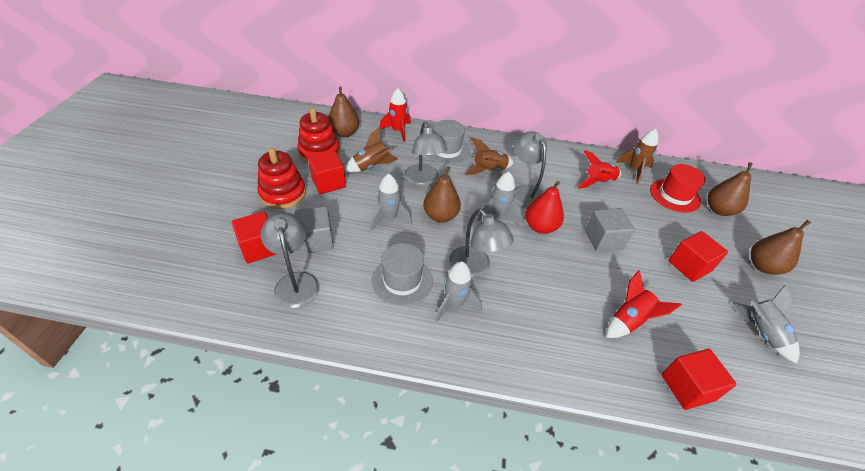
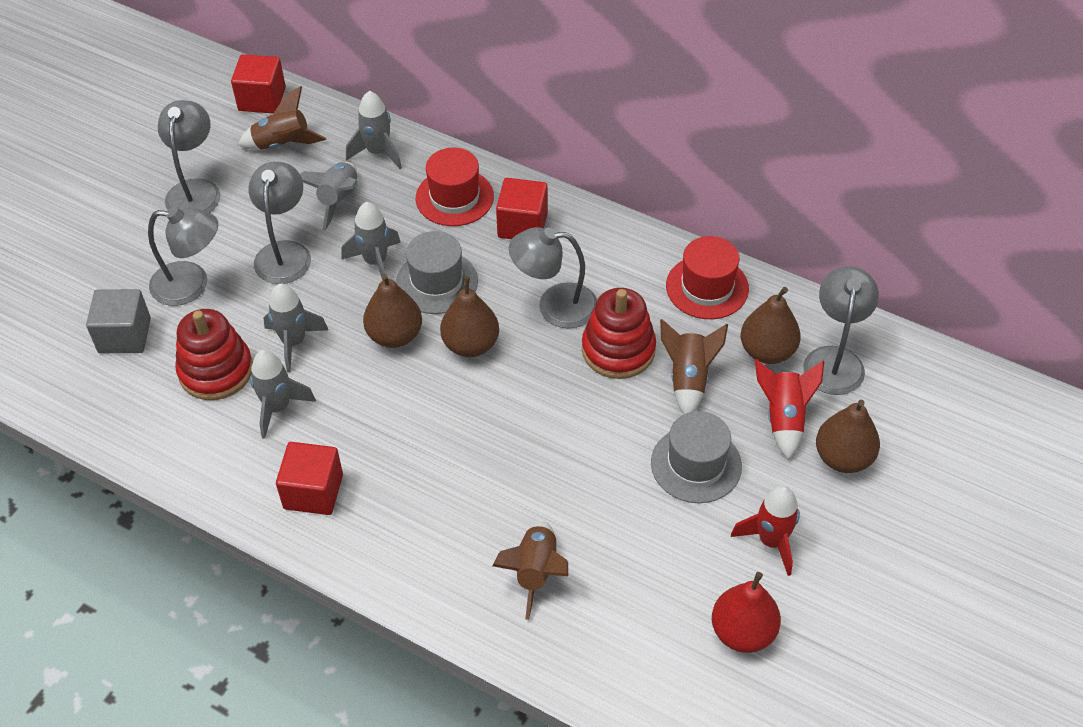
grey cube: 2 -> 1
grey lamp: 4 -> 5
grey rocket: 4 -> 5
red cube: 4 -> 3
red hat: 1 -> 2
red rocket: 3 -> 2

